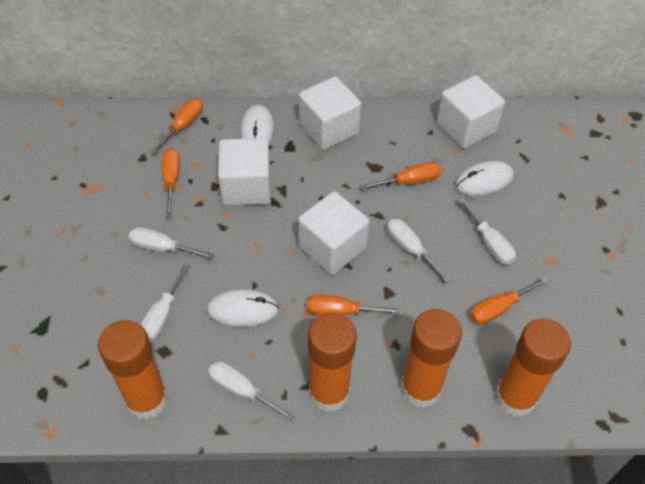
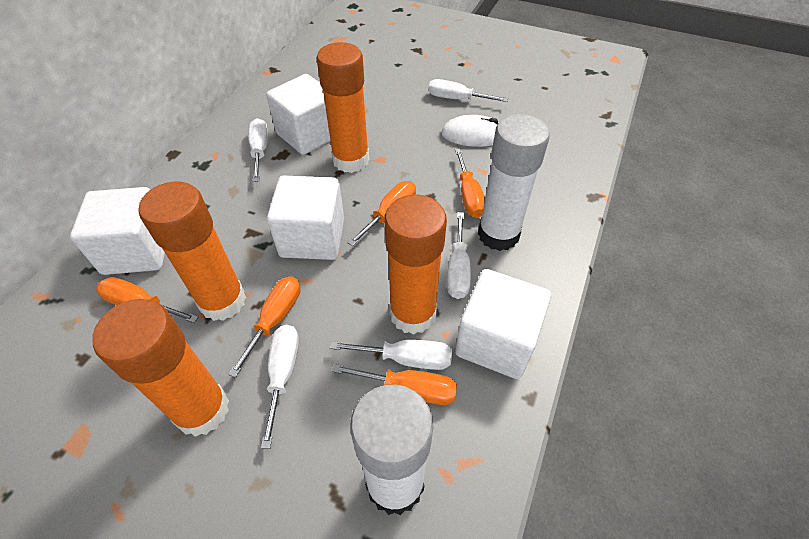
white glue stick: 0 -> 2
white mouse: 3 -> 1

